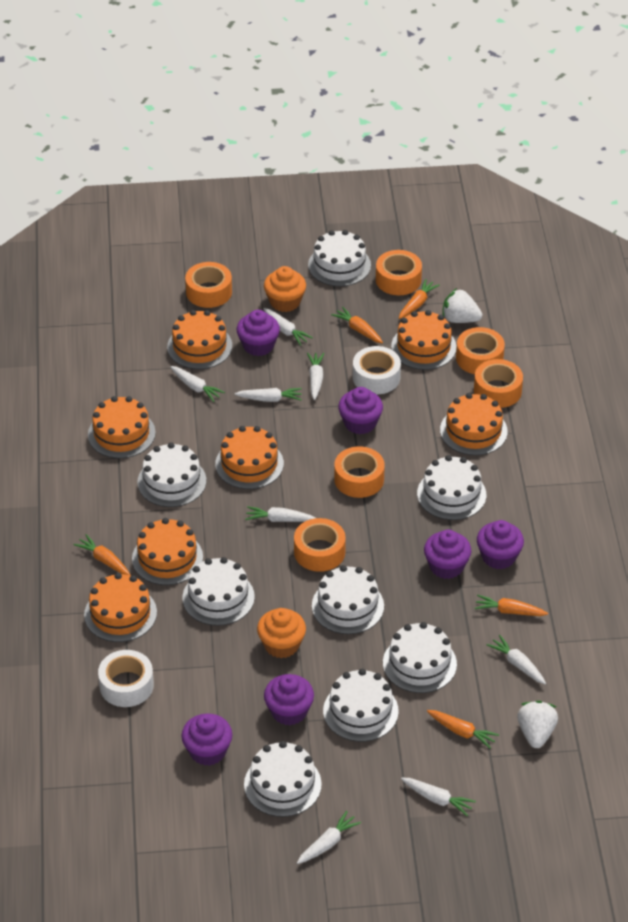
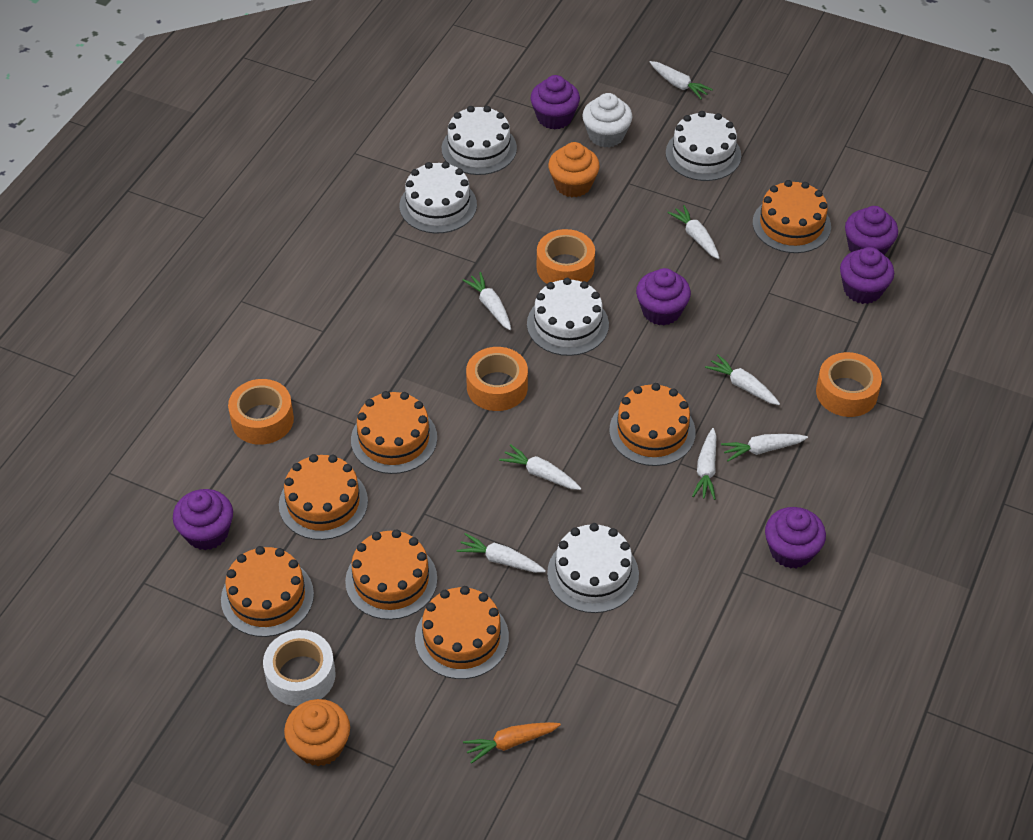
orange carrot: 5 -> 1
orange tape: 6 -> 4
white cake: 8 -> 5
white cupcake: 0 -> 1
white strawberry: 2 -> 0
white tape: 2 -> 1

